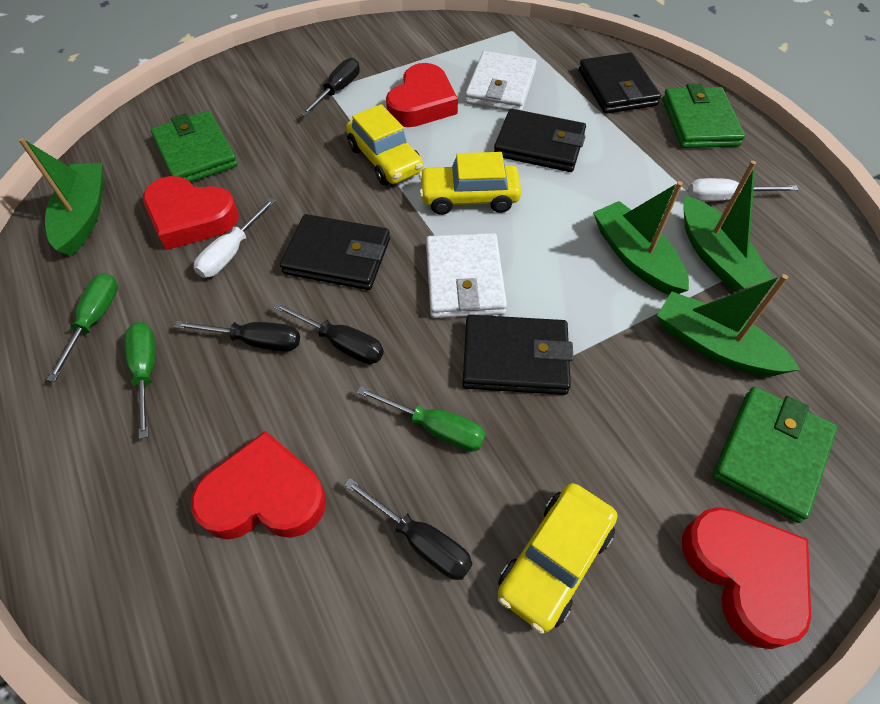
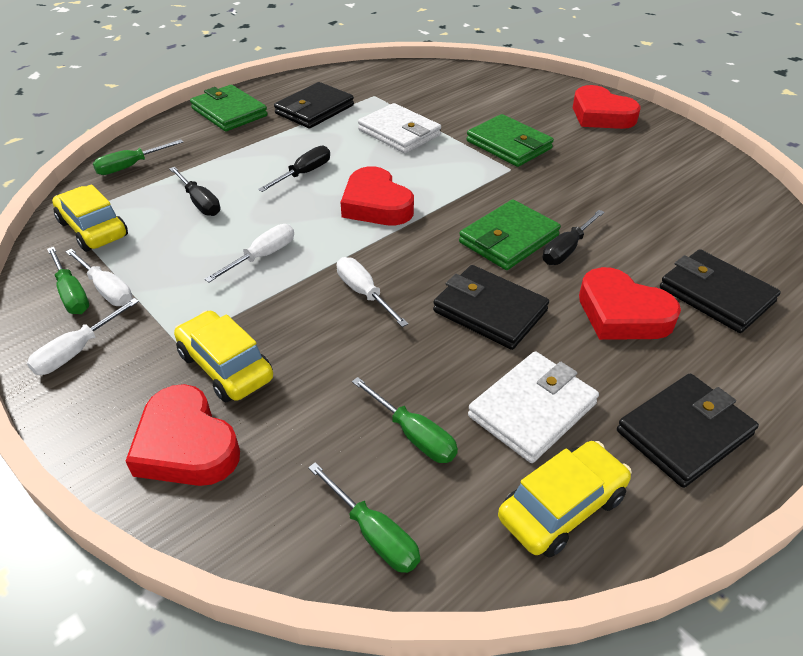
black screwdriver: 4 -> 3
green boat: 4 -> 0
green screwdriver: 3 -> 4
white screwdriver: 2 -> 4

